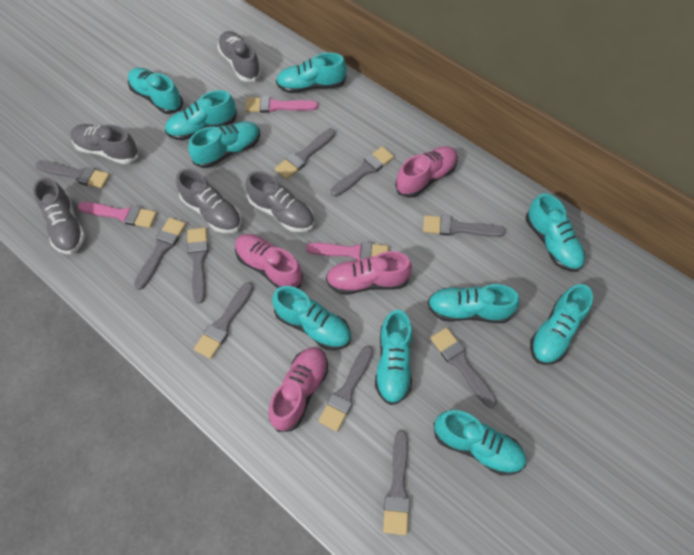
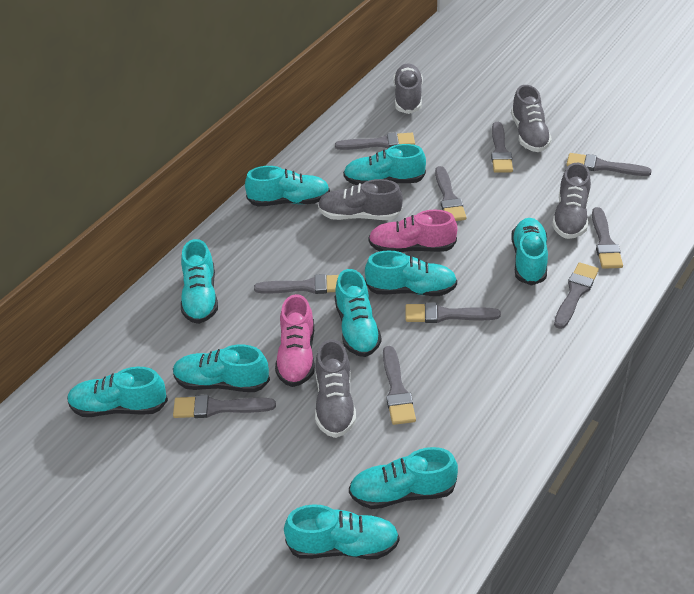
pink brush: 3 -> 0
pink shoe: 4 -> 2

